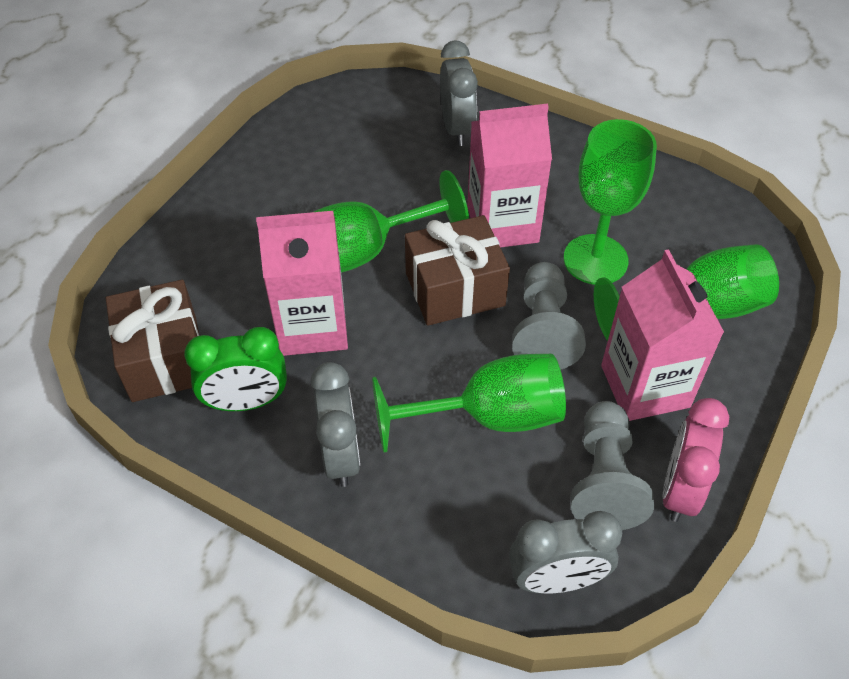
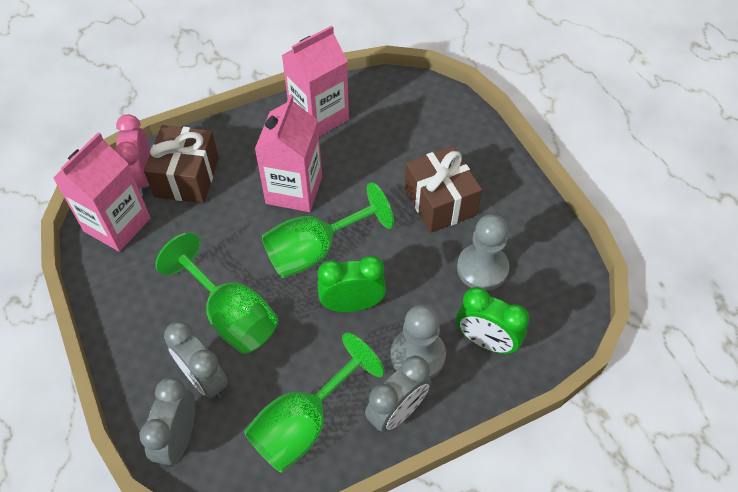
green clock: 1 -> 2
green goblet: 4 -> 3

